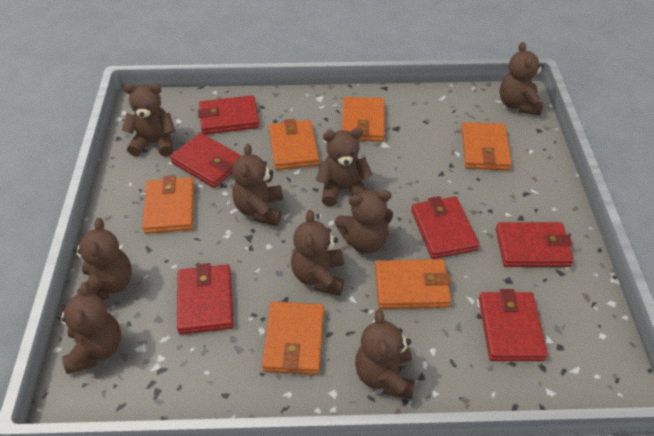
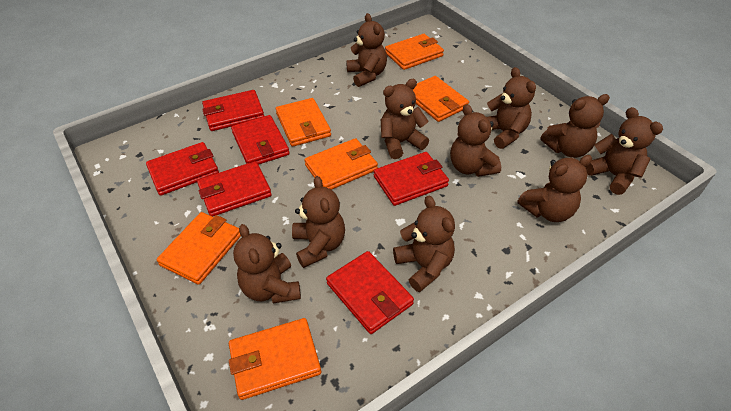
brown teddy bear: 9 -> 10

